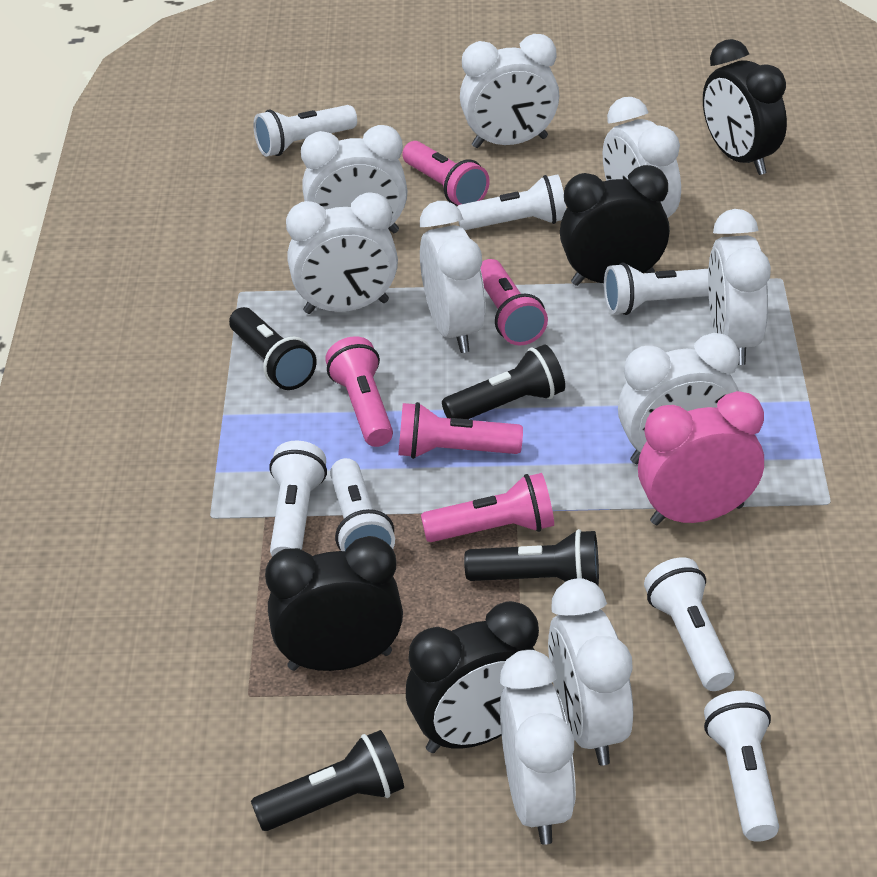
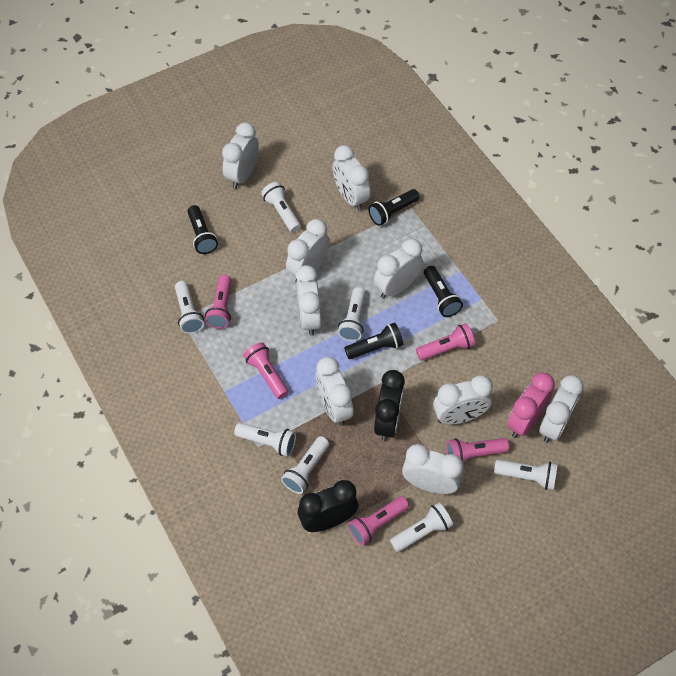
black clock: 4 -> 2

